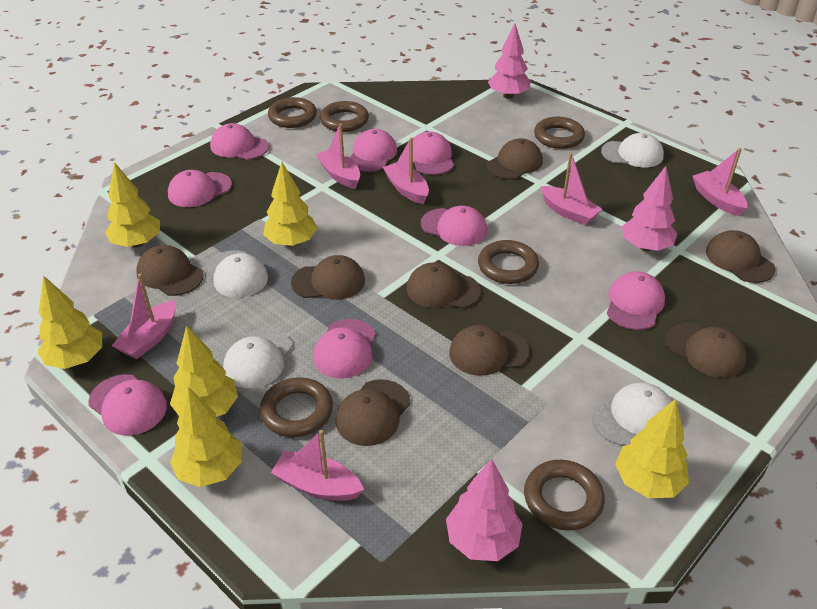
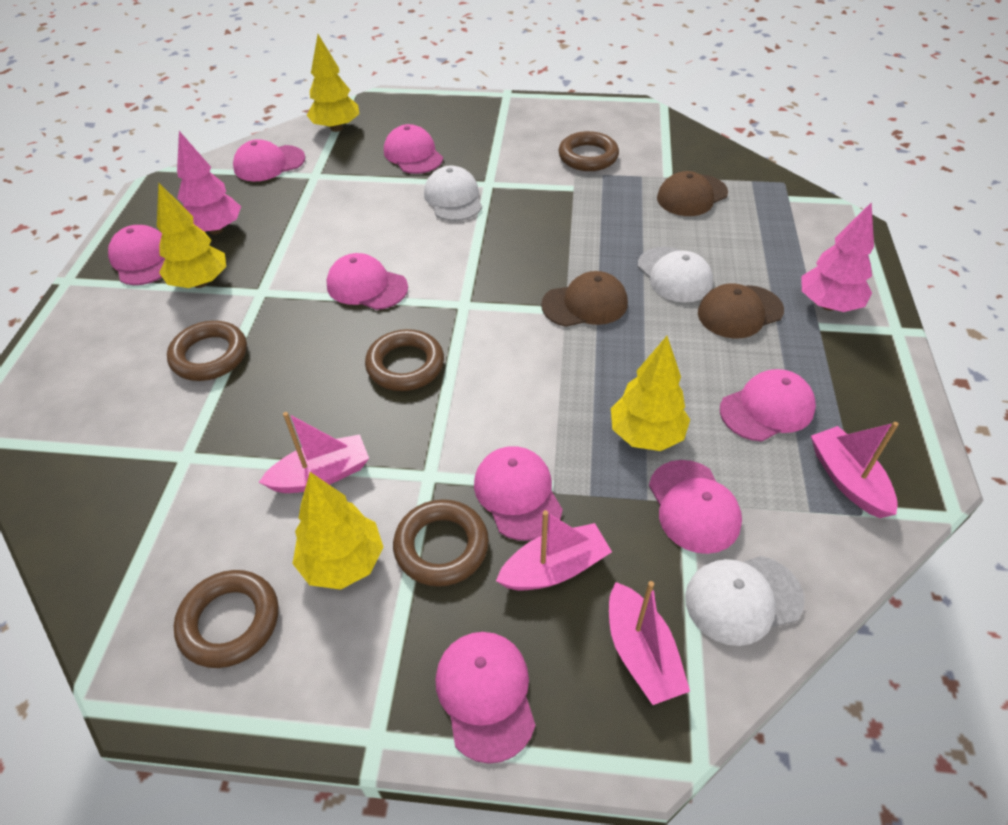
brown cap: 8 -> 3
brown ring: 6 -> 5
pink boat: 6 -> 4
pink tree: 3 -> 2
white cap: 4 -> 3
yellow tree: 6 -> 4

